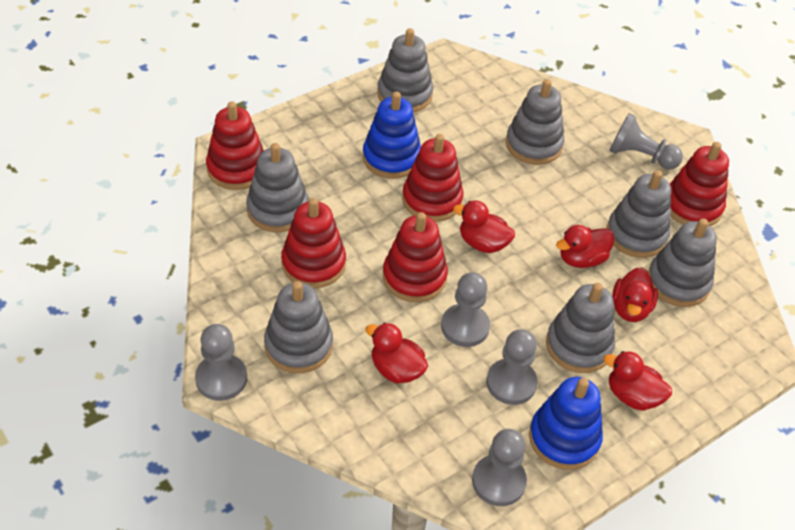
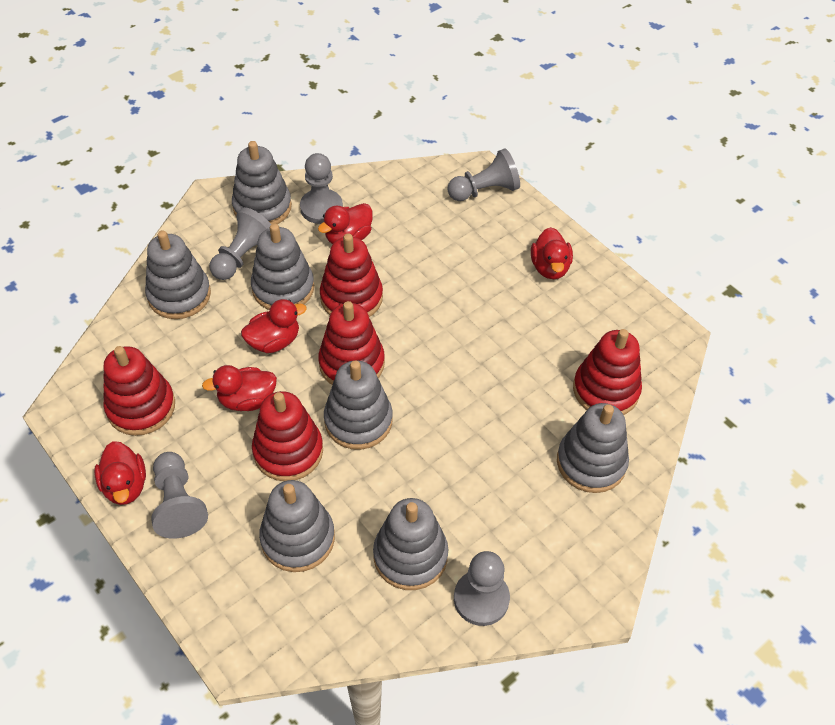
blue stacking toy: 2 -> 0

